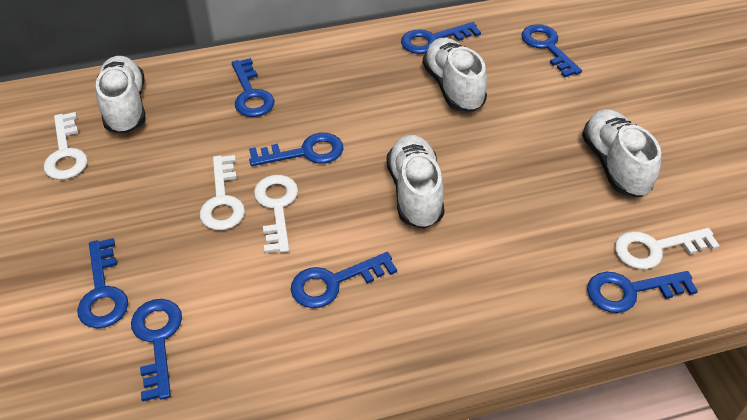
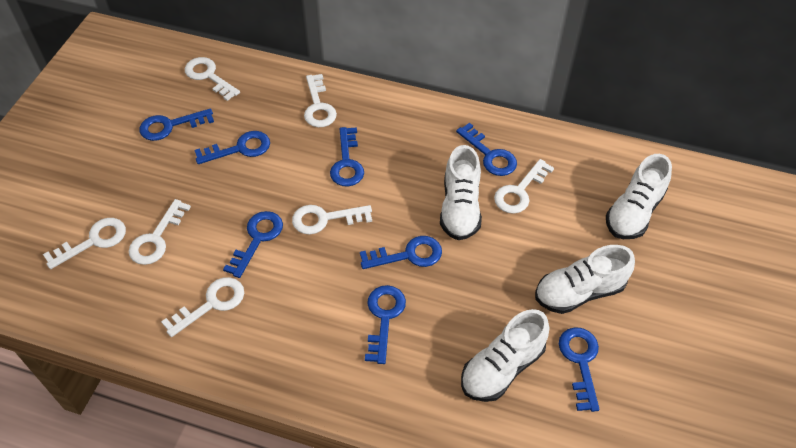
white key: 4 -> 7

